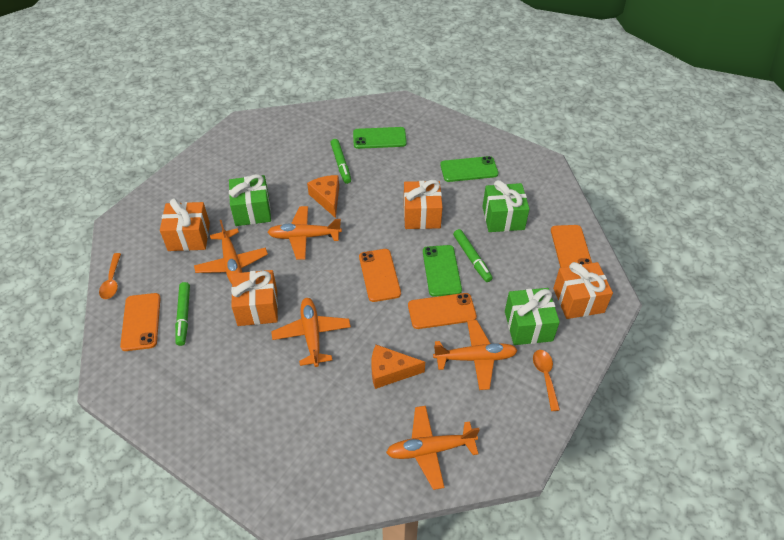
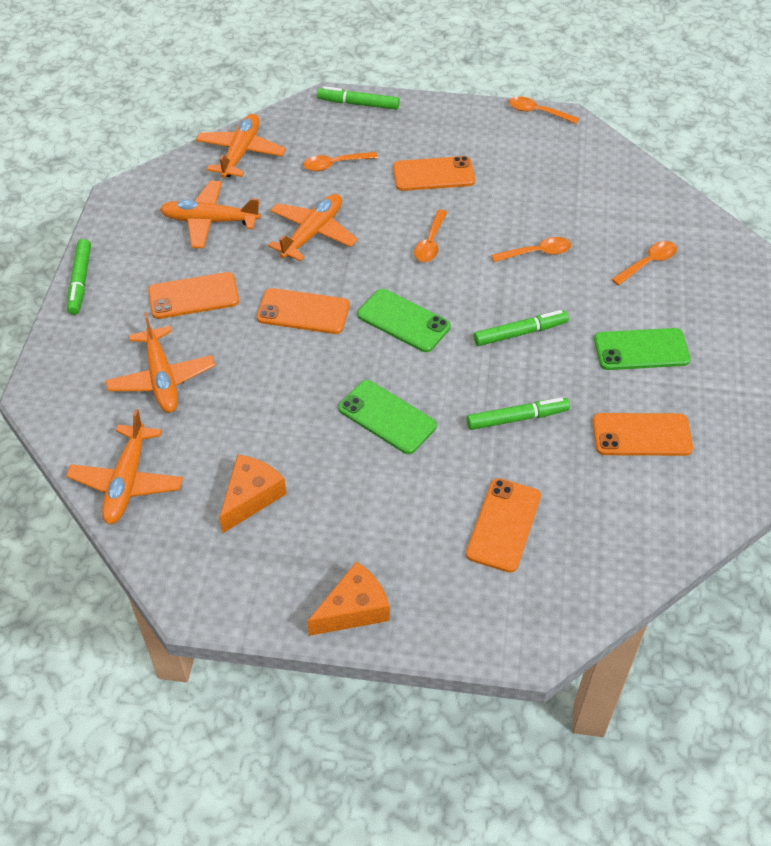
green gift: 3 -> 0
green marker: 3 -> 4
orange gift: 4 -> 0
orange phone: 4 -> 5
orange spoon: 2 -> 5

